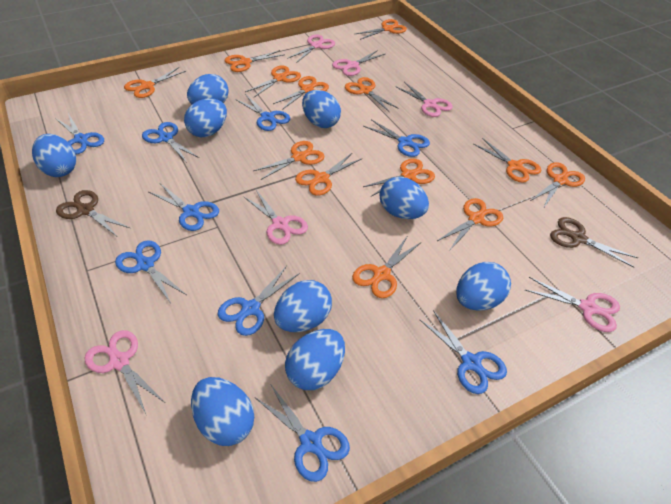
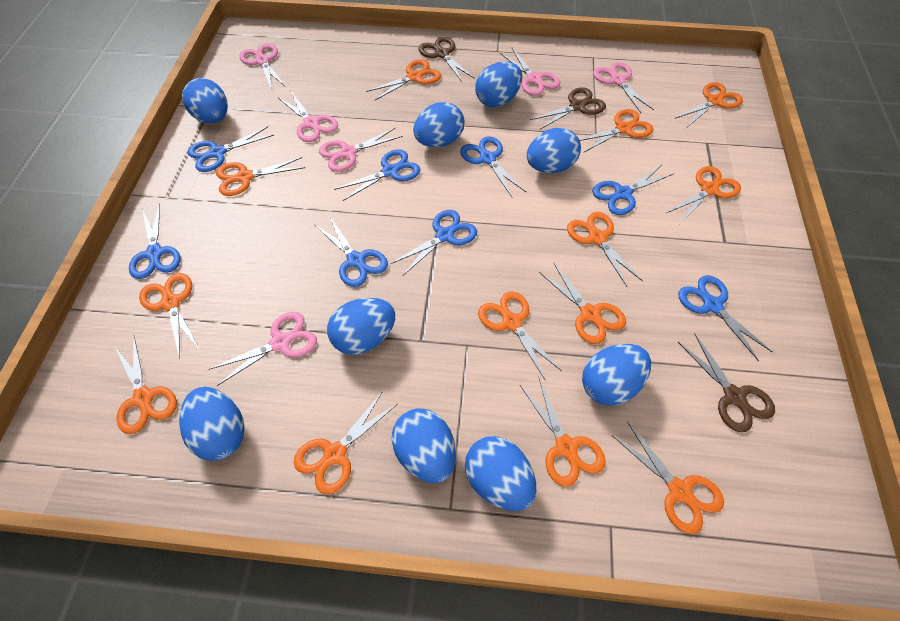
blue scissors: 9 -> 8
brown scissors: 2 -> 3

